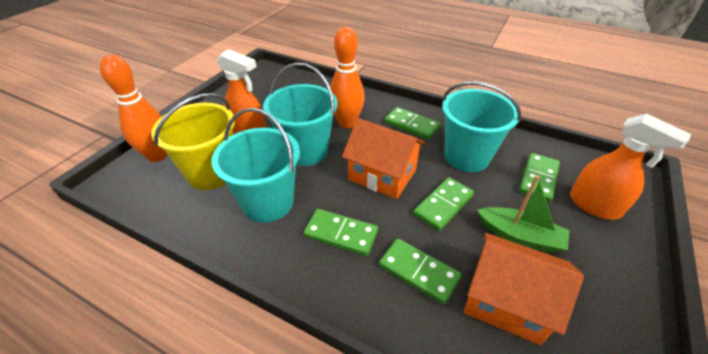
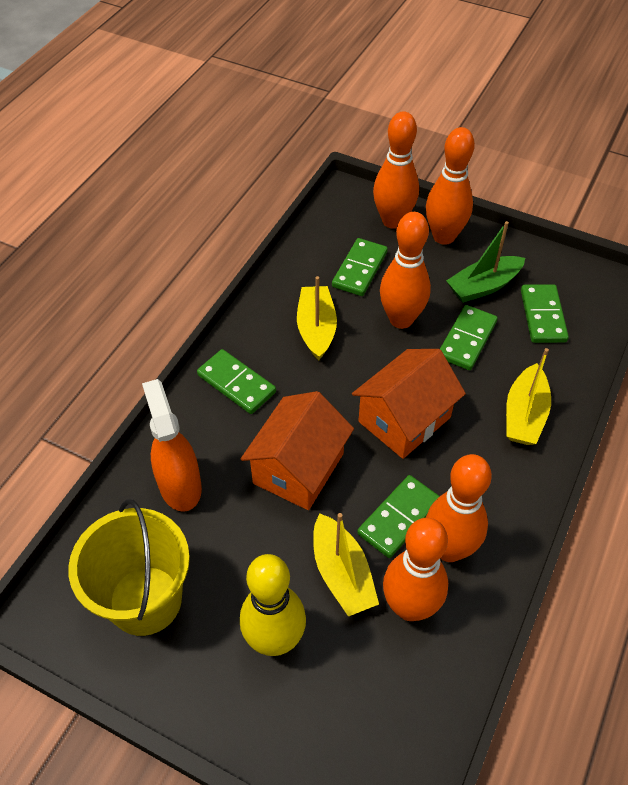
orange bowling pin: 2 -> 5
orange spray bottle: 2 -> 1
turquoise bucket: 3 -> 0
yellow boat: 0 -> 3
yellow bowling pin: 0 -> 1

